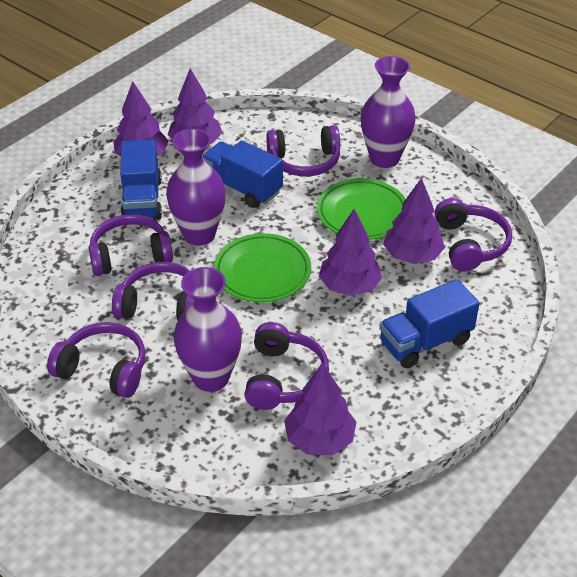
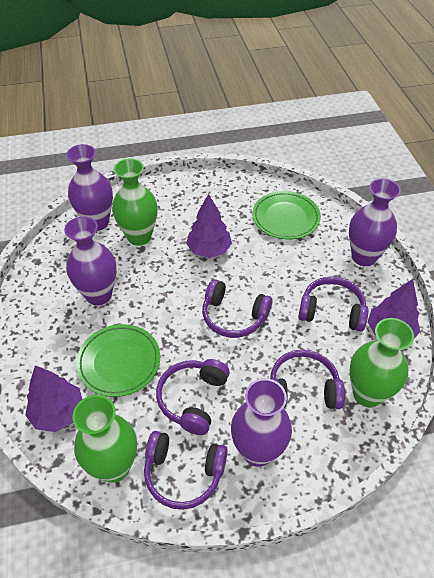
blue truck: 3 -> 0
green vase: 0 -> 3
purple headphones: 6 -> 5
purple tree: 5 -> 3
purple vase: 3 -> 4

